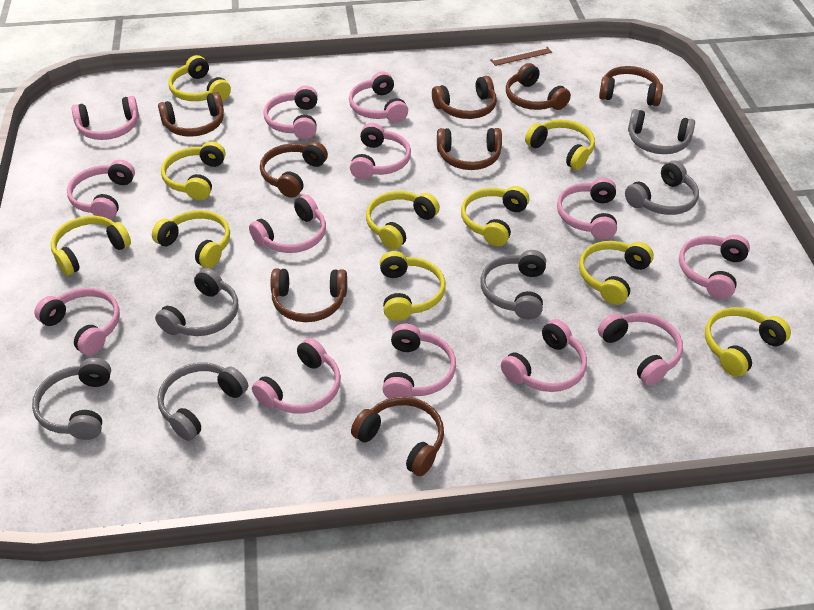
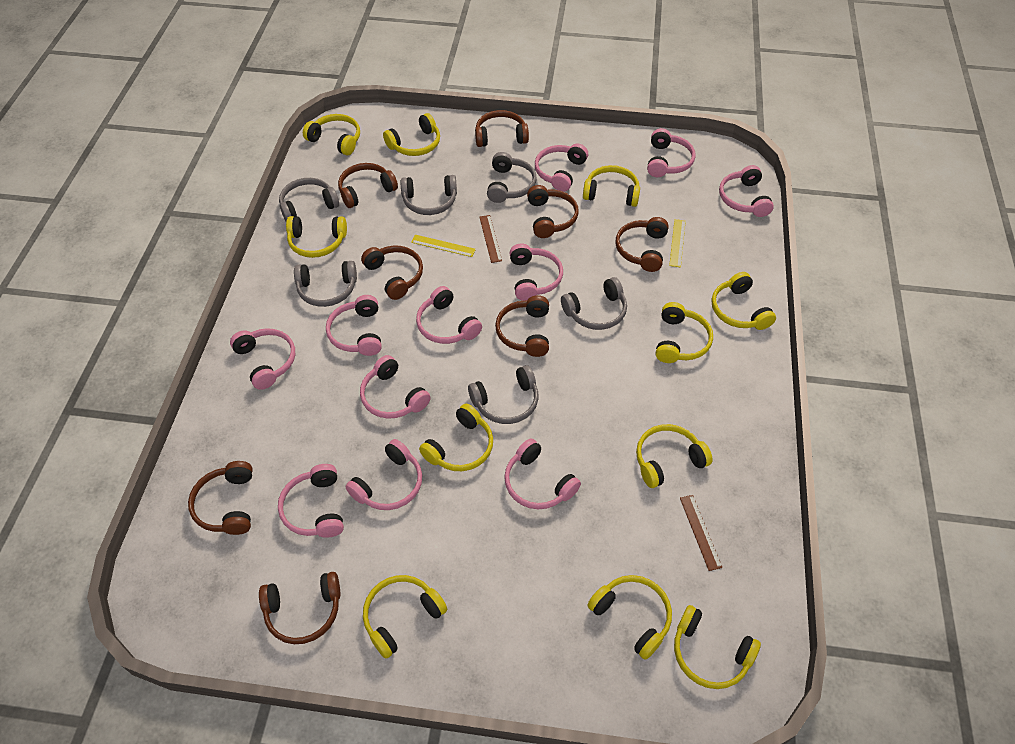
brown ruler: 1 -> 2
pink headphones: 13 -> 11
yellow headphones: 10 -> 11
yellow ruler: 0 -> 2

